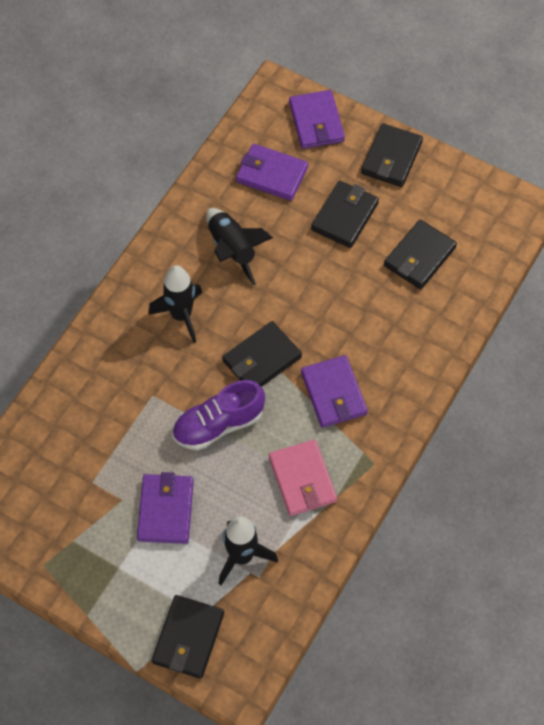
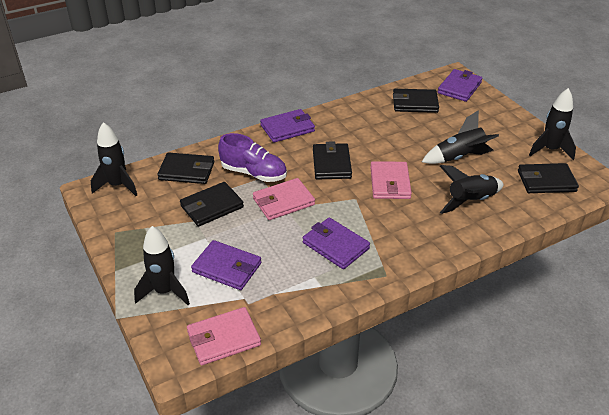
black rocket: 3 -> 5
pink wallet: 1 -> 3

